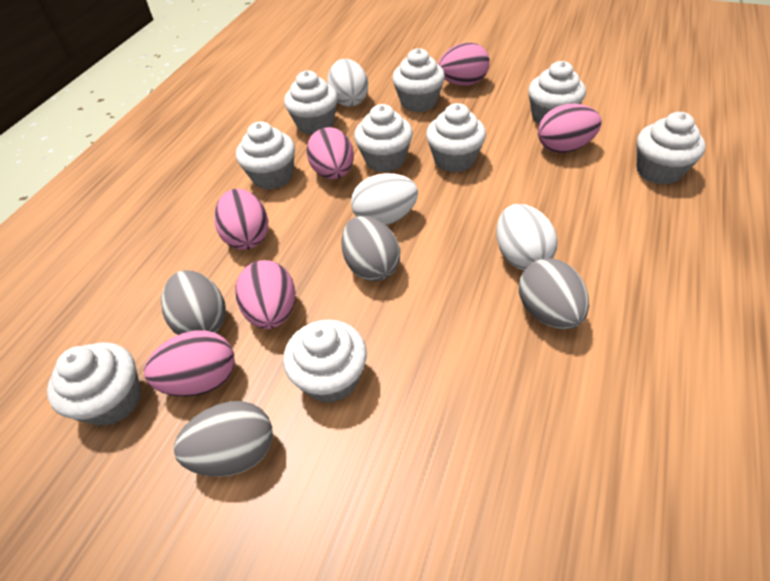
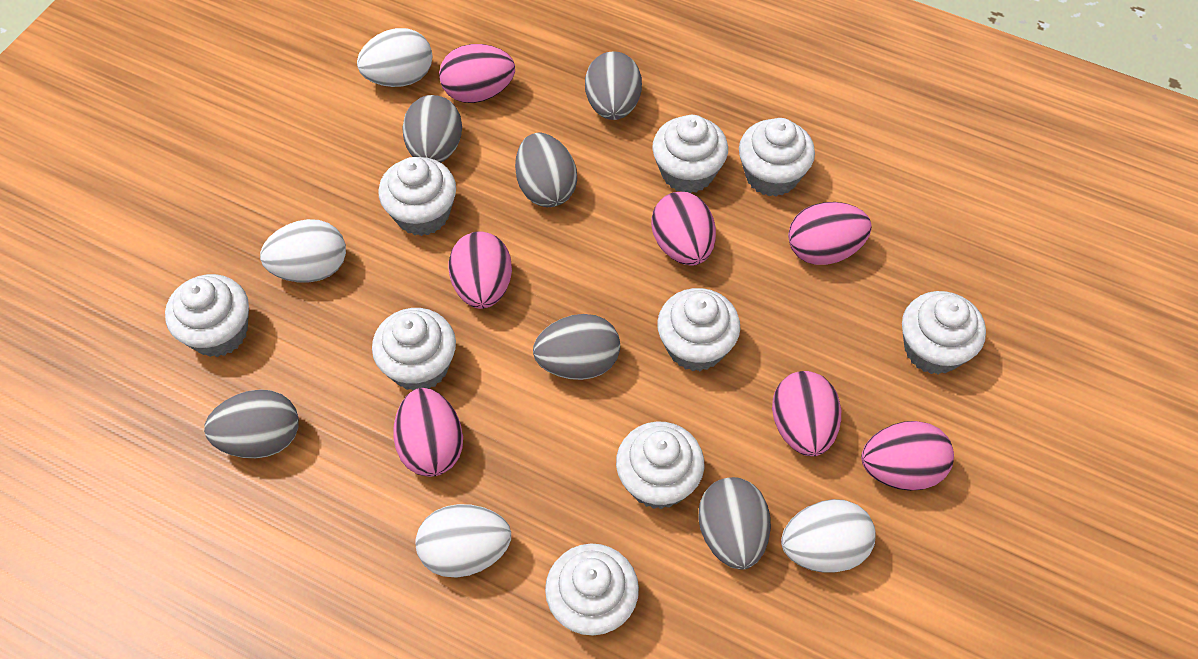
grey egg: 4 -> 6
pink egg: 6 -> 7
white egg: 3 -> 4

